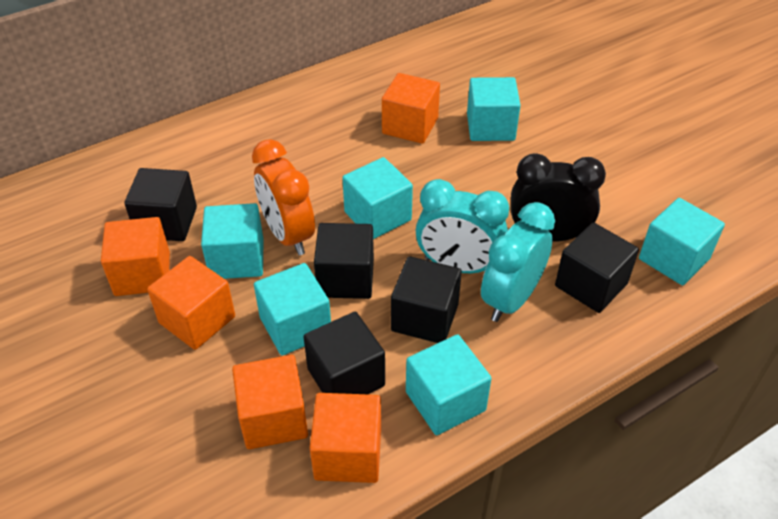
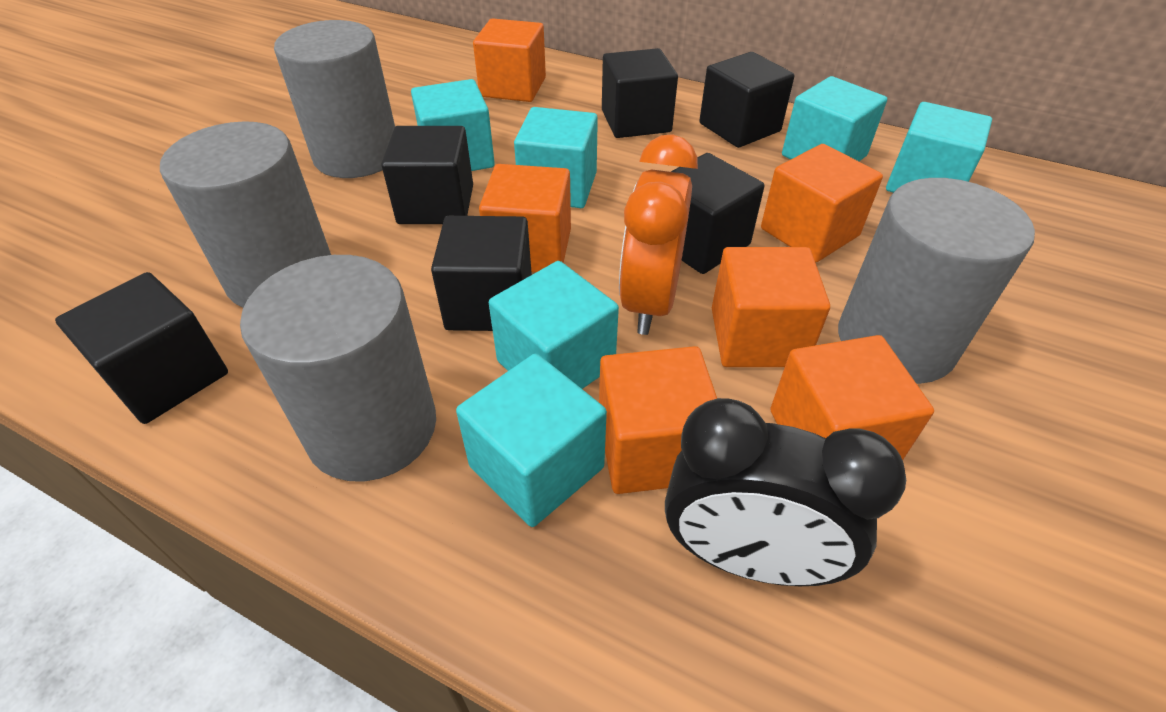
black cube: 5 -> 6
grey cylinder: 0 -> 4
orange cube: 5 -> 6
turquoise clock: 2 -> 0

